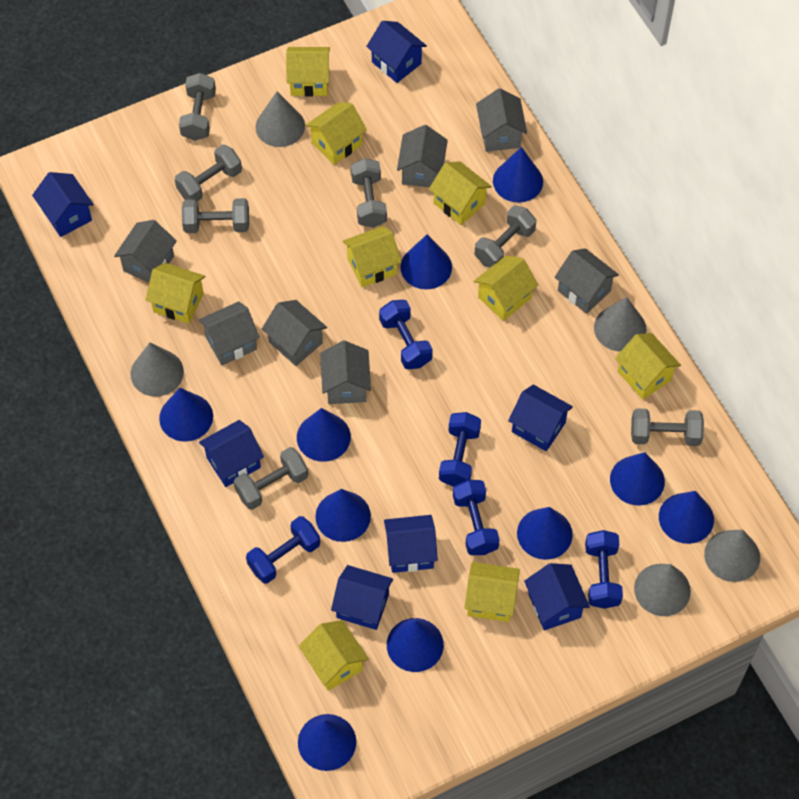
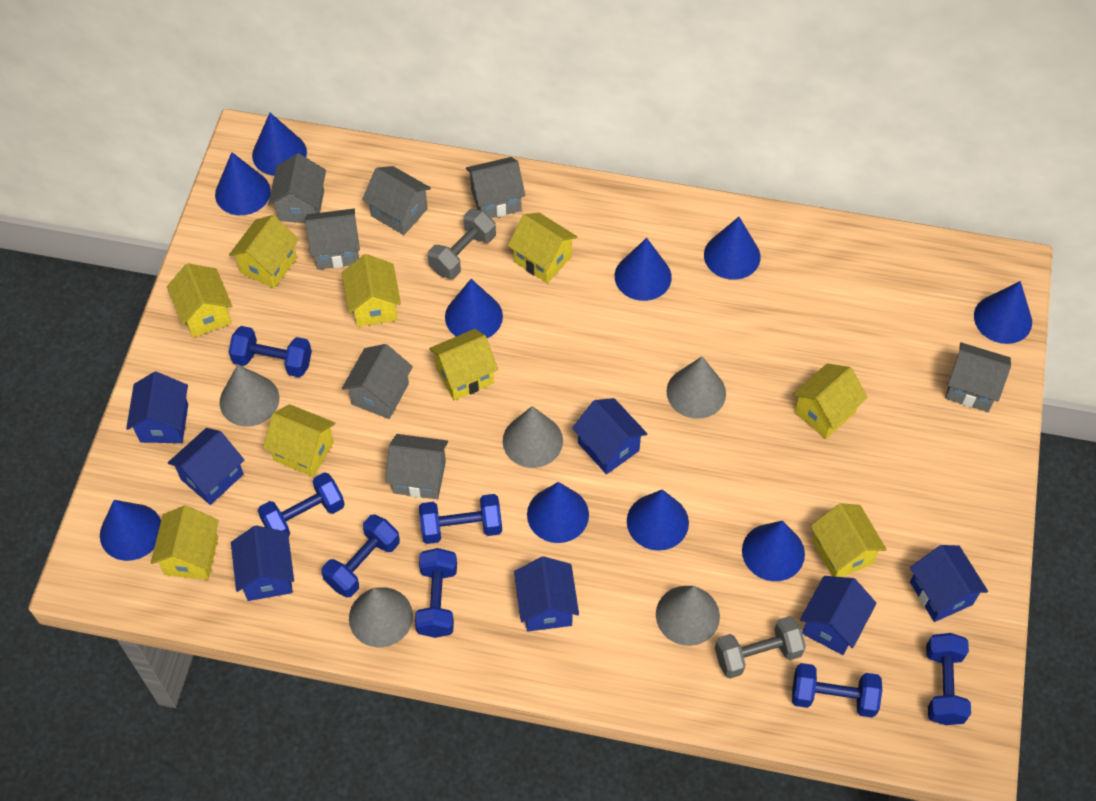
blue dumbbell: 5 -> 7
grey dumbbell: 7 -> 2

